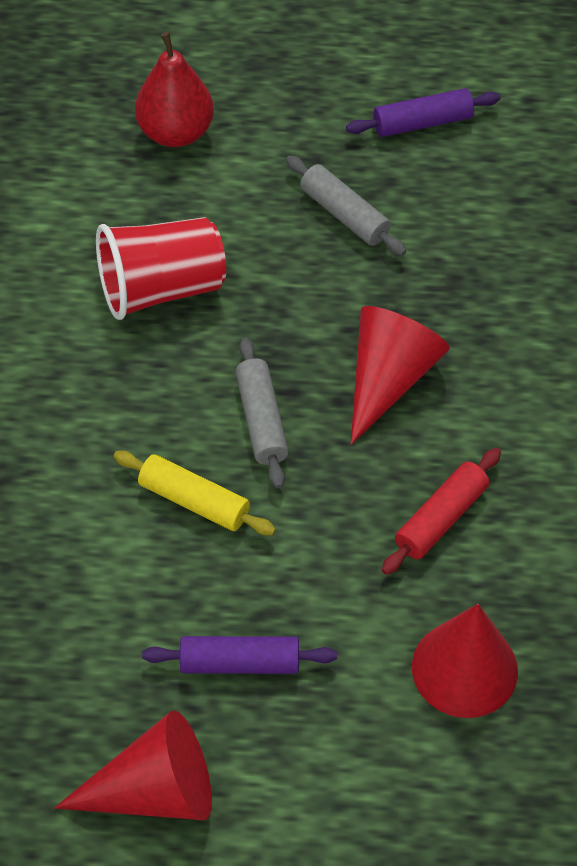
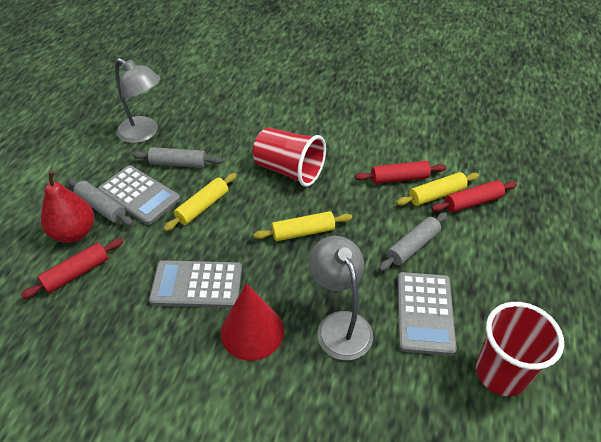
grey calculator: 0 -> 3
grey lamp: 0 -> 2
grey rolling pin: 2 -> 3
purple rolling pin: 2 -> 0
red cone: 3 -> 1
red cup: 1 -> 2
red rolling pin: 1 -> 3
yellow rolling pin: 1 -> 3

